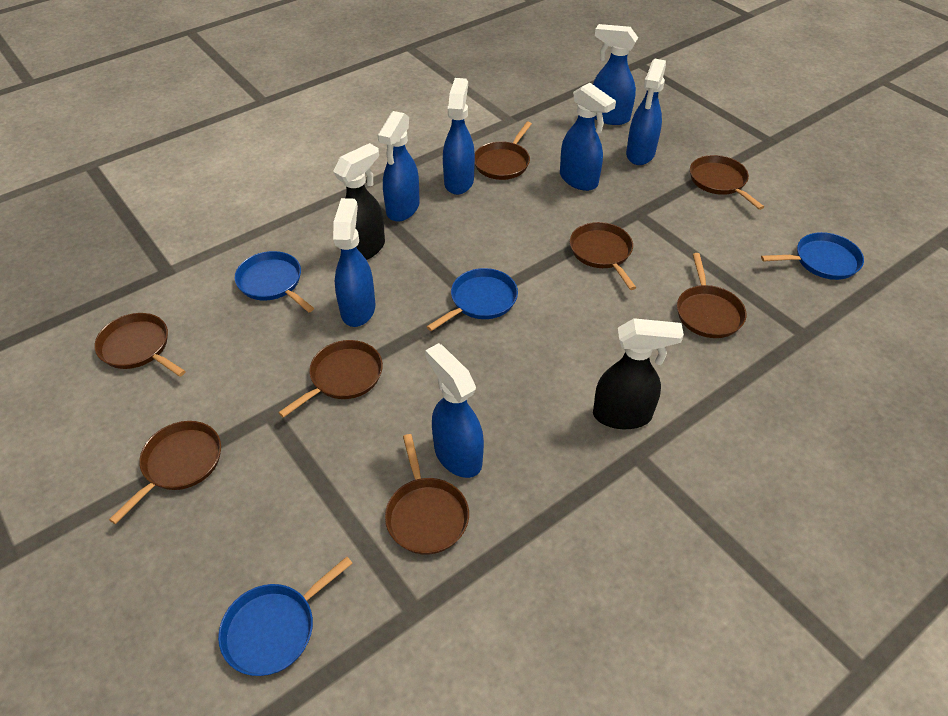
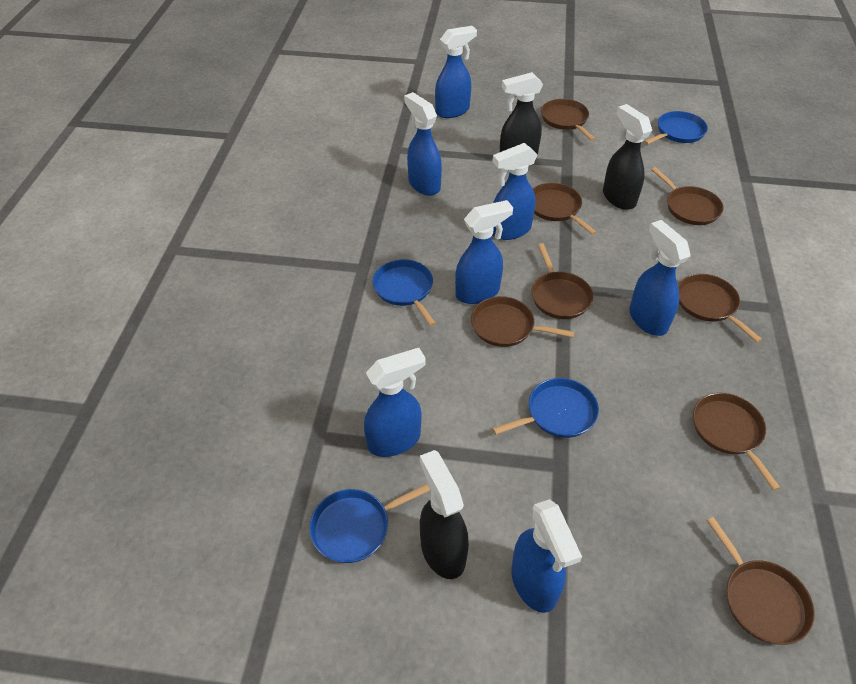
black spray bottle: 2 -> 3

